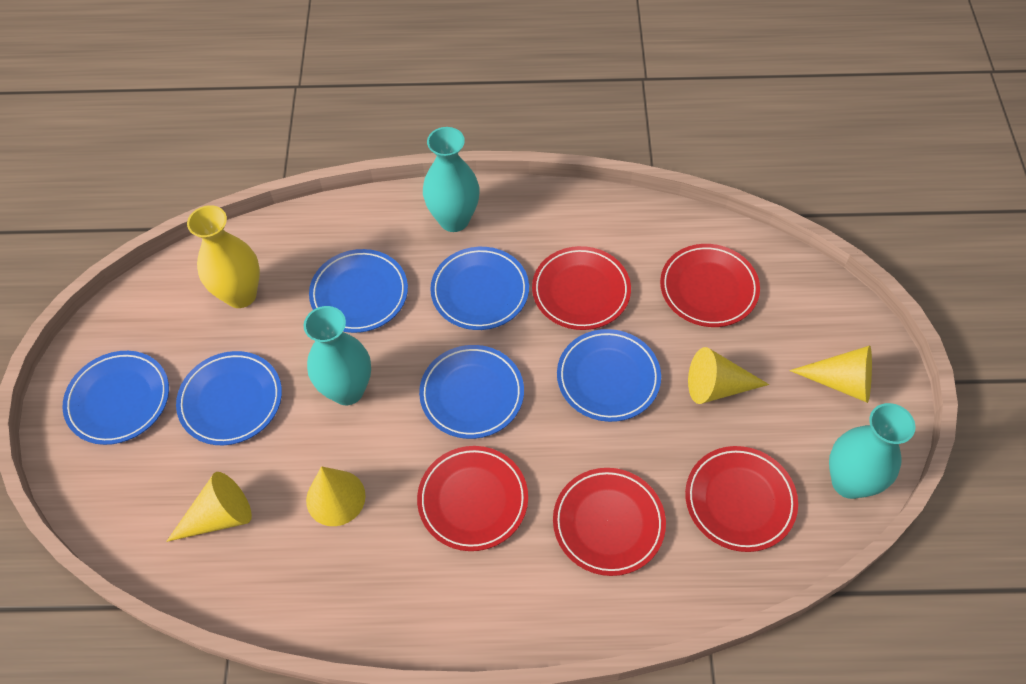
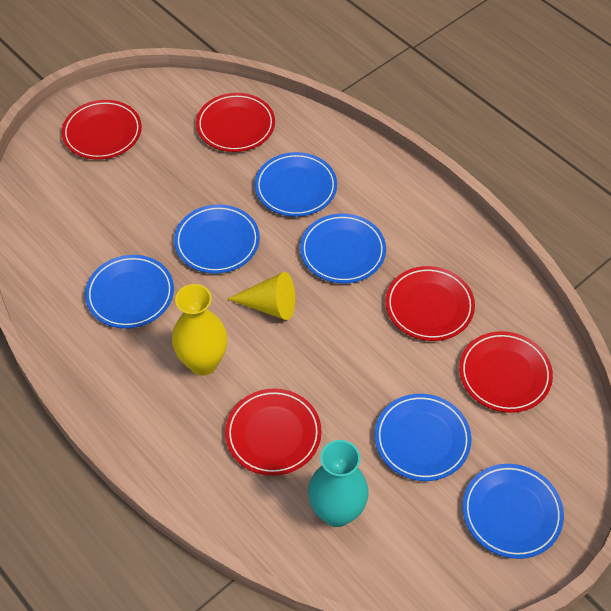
turquoise vase: 3 -> 1
yellow cone: 4 -> 1

